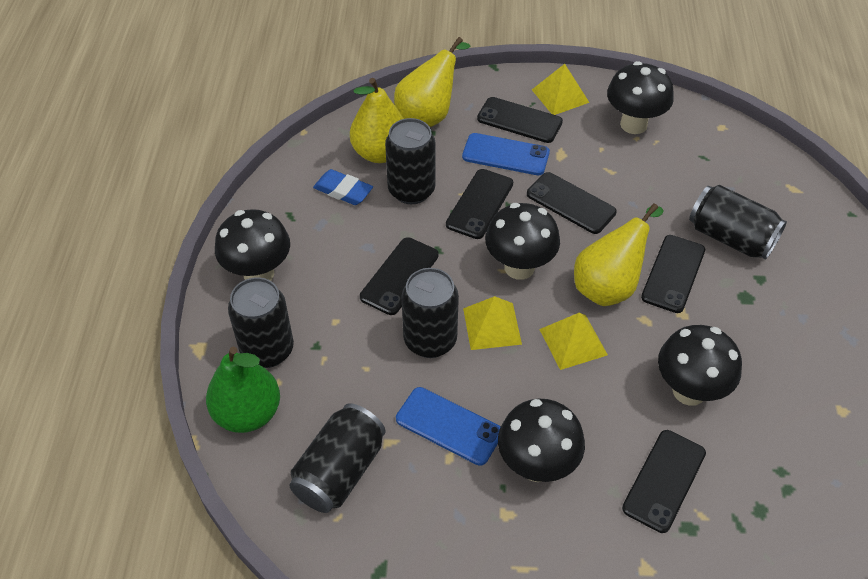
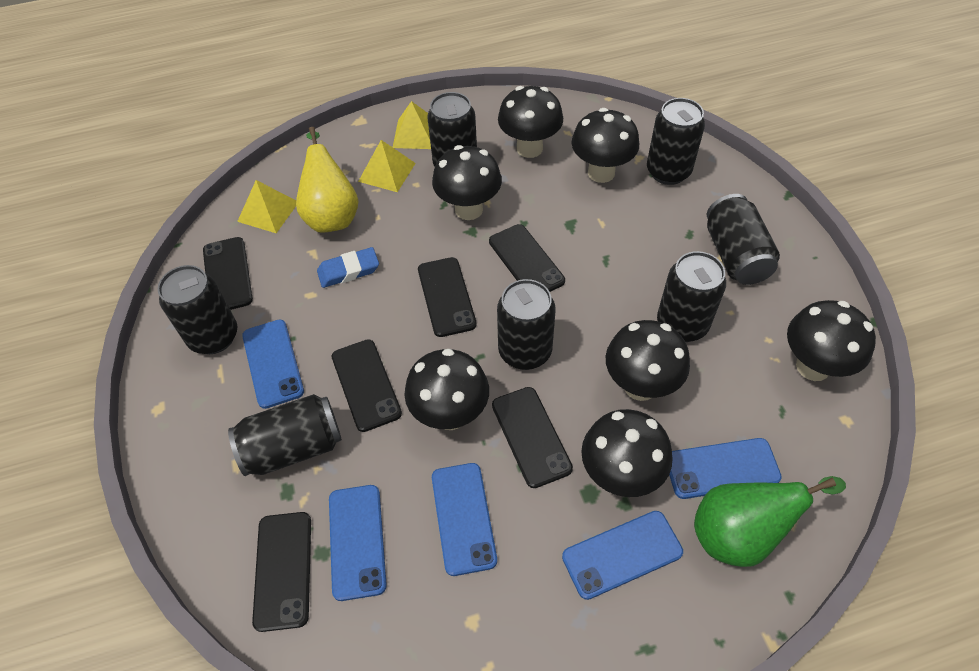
black can: 5 -> 7
black mushroom: 5 -> 7
blue phone: 2 -> 5
yellow pear: 3 -> 1

